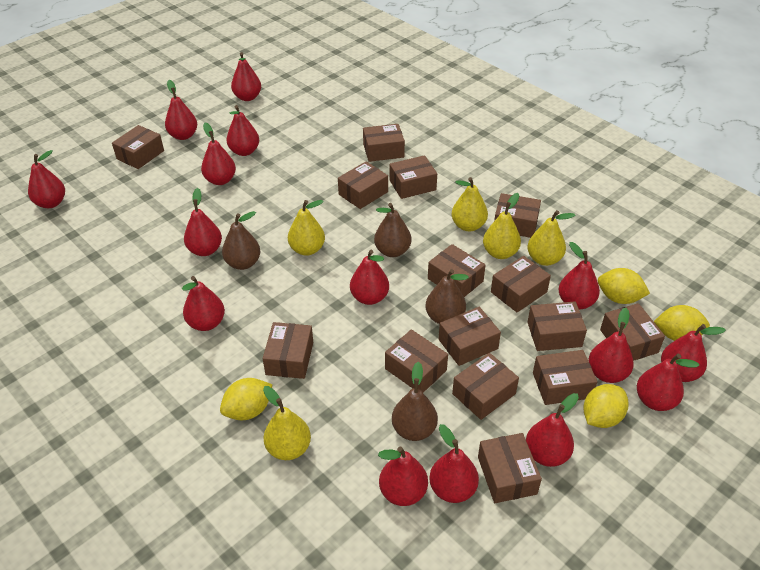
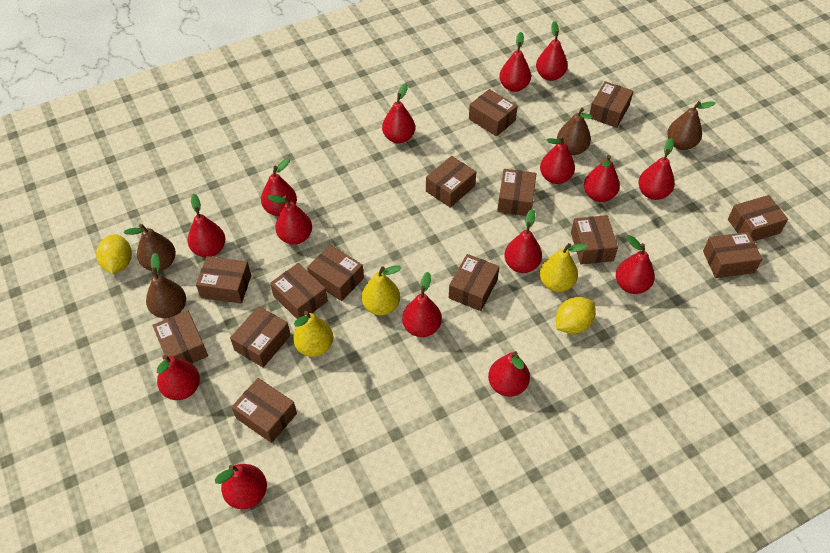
brown box: 15 -> 14
yellow lemon: 4 -> 2
yellow pear: 5 -> 3

